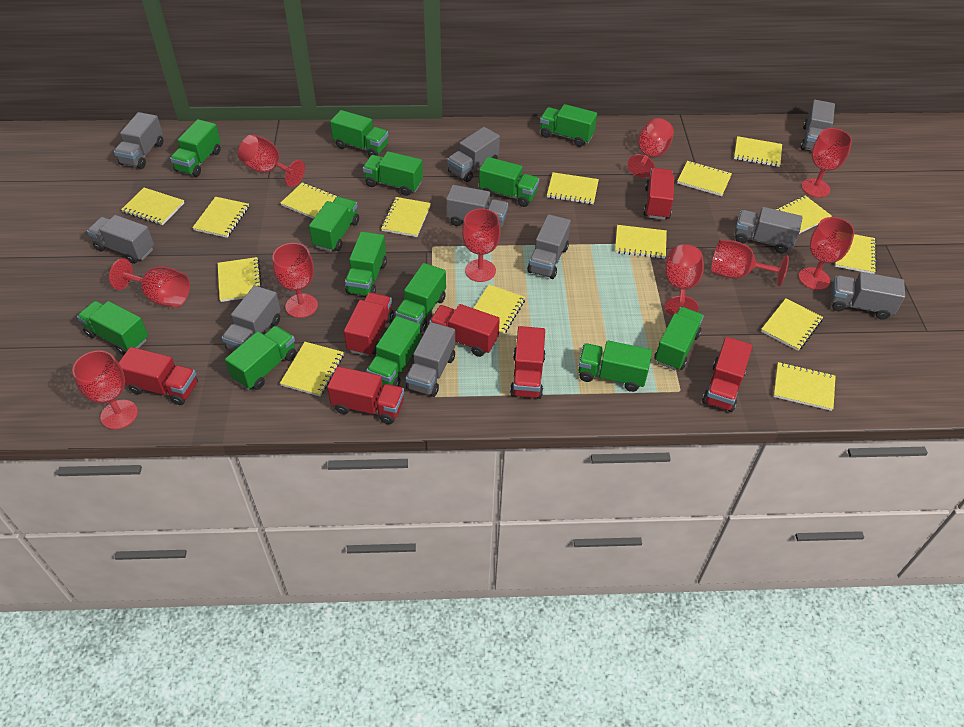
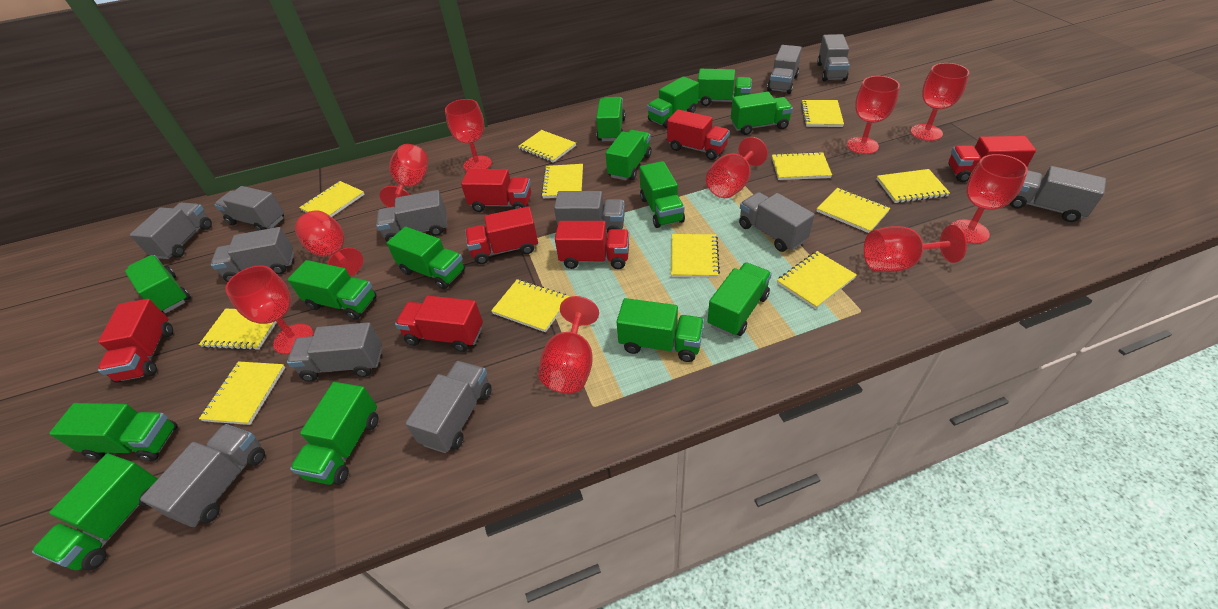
green truck: 13 -> 14
grey truck: 10 -> 12
yellow notebook: 15 -> 12

